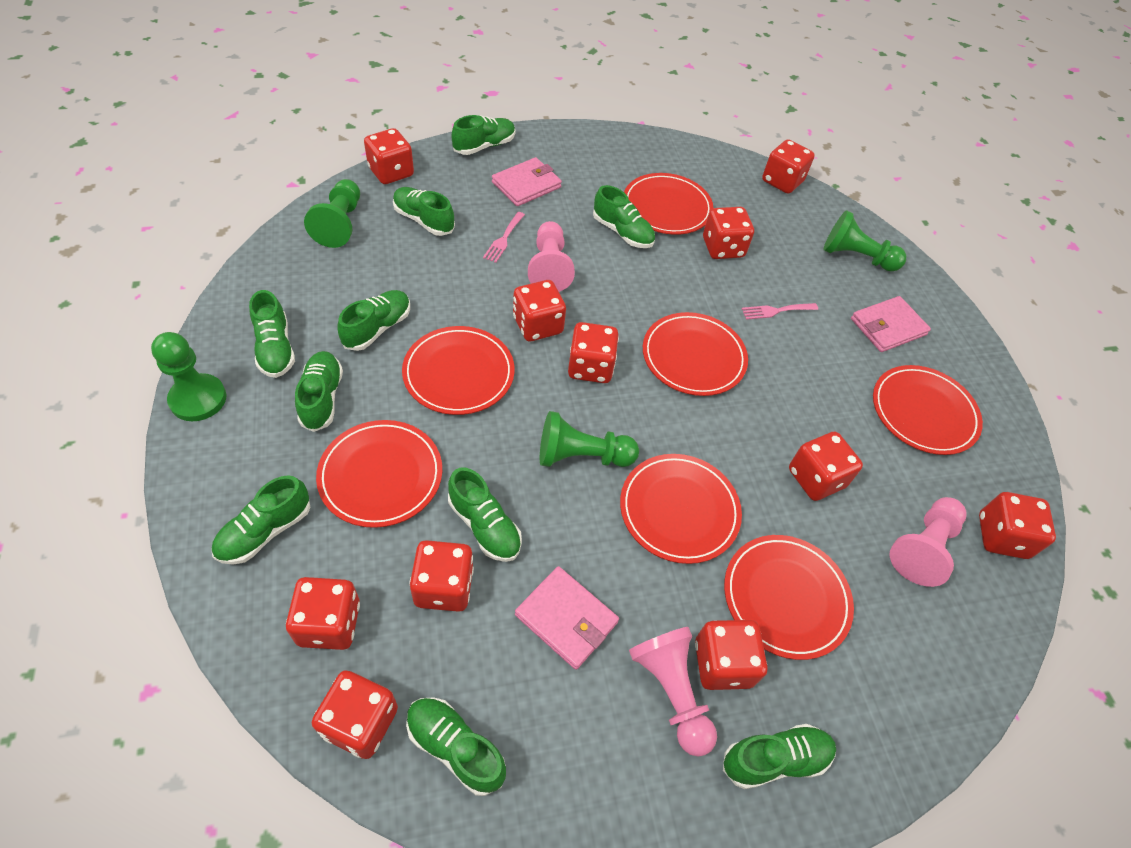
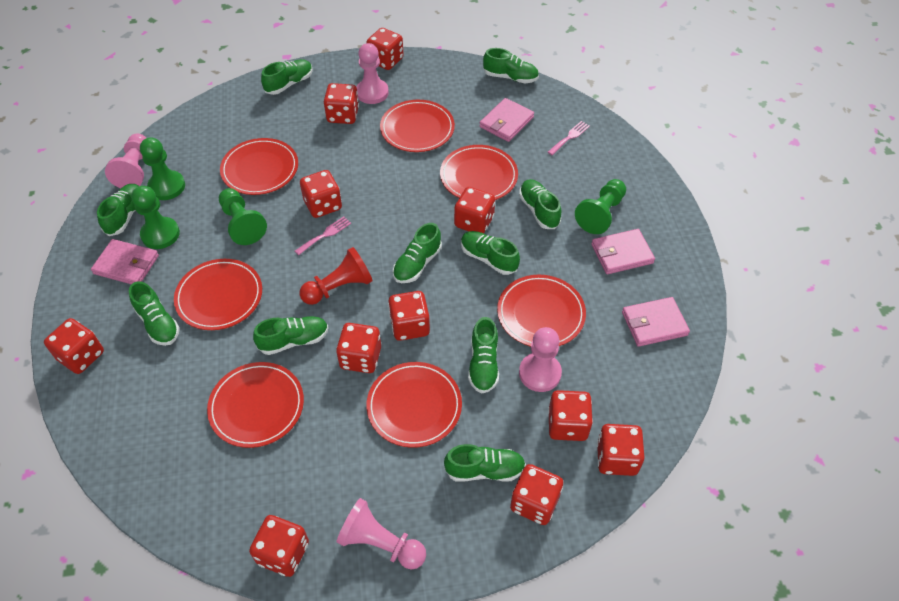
pink pawn: 3 -> 4
pink wallet: 3 -> 4
red pawn: 0 -> 1

